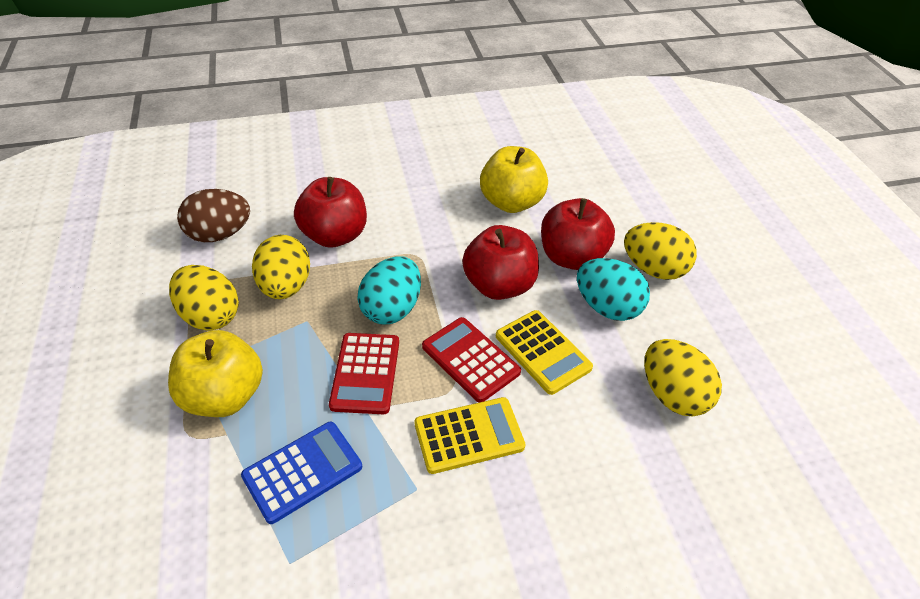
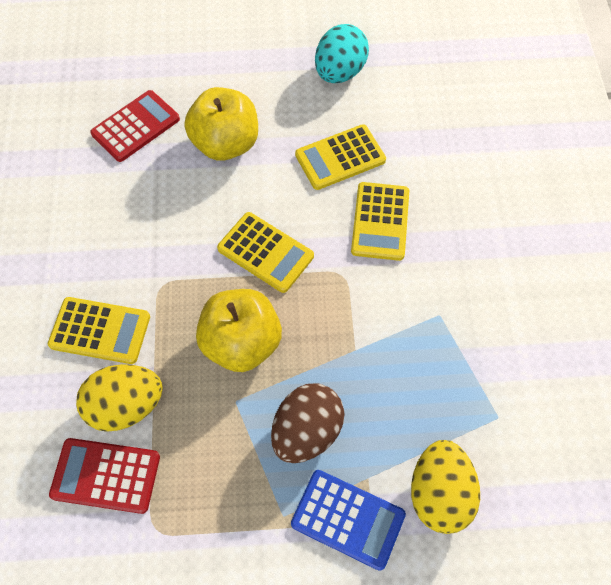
red apple: 3 -> 0
turquoise egg: 2 -> 1
yellow calculator: 2 -> 4
yellow egg: 4 -> 2

